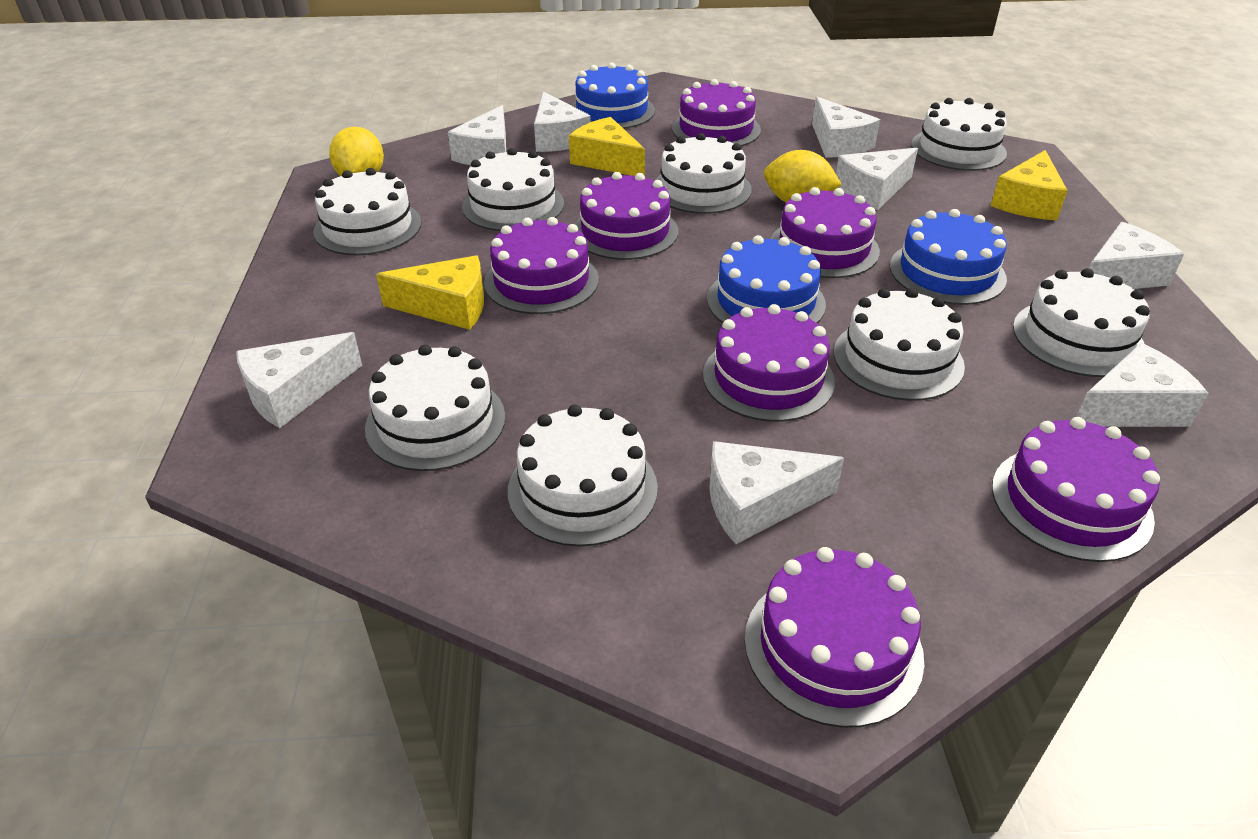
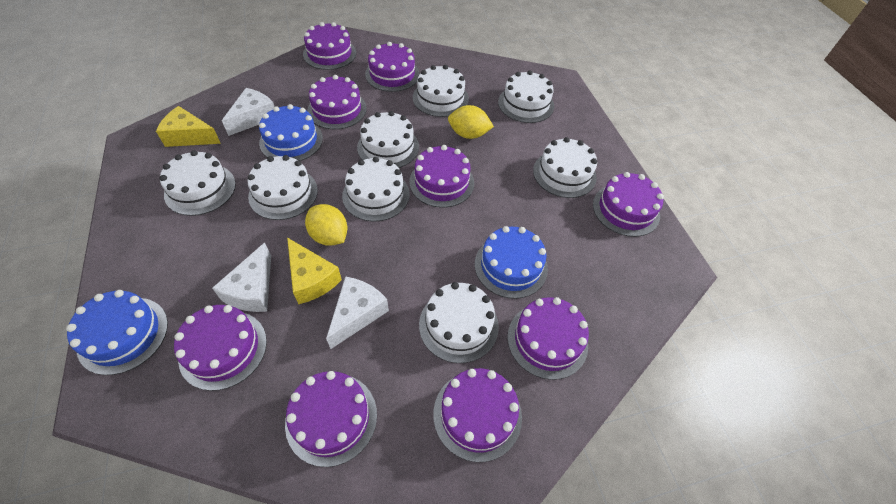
purple cake: 7 -> 9
white cheese: 8 -> 3
yellow cheese: 3 -> 2

